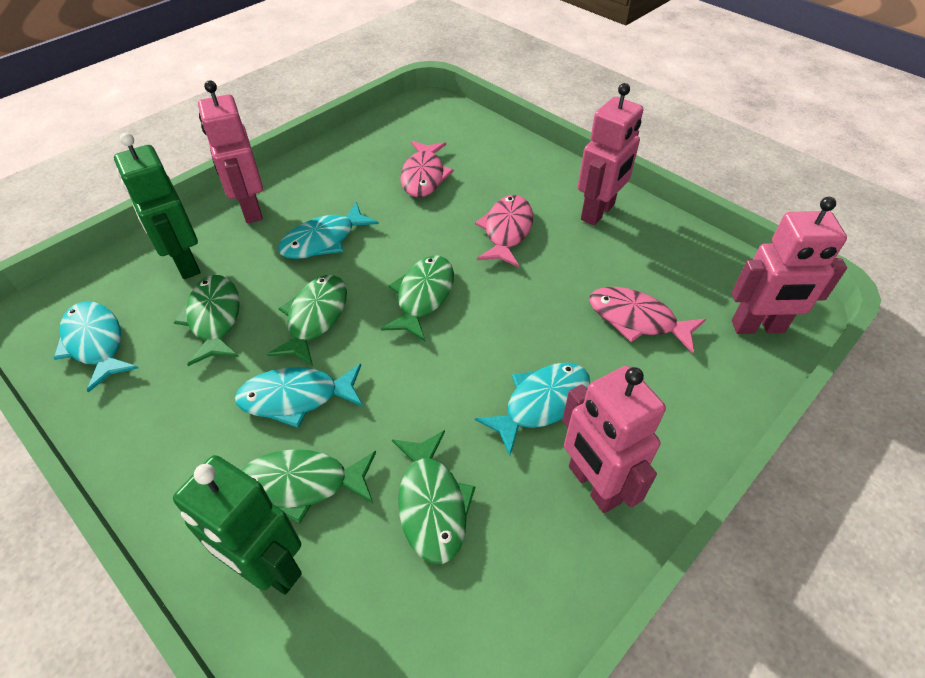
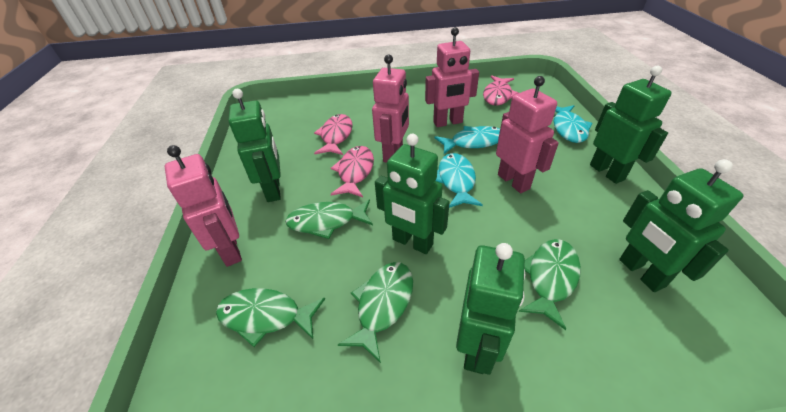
green fish: 5 -> 4
green robot: 2 -> 5
turquoise fish: 4 -> 3

